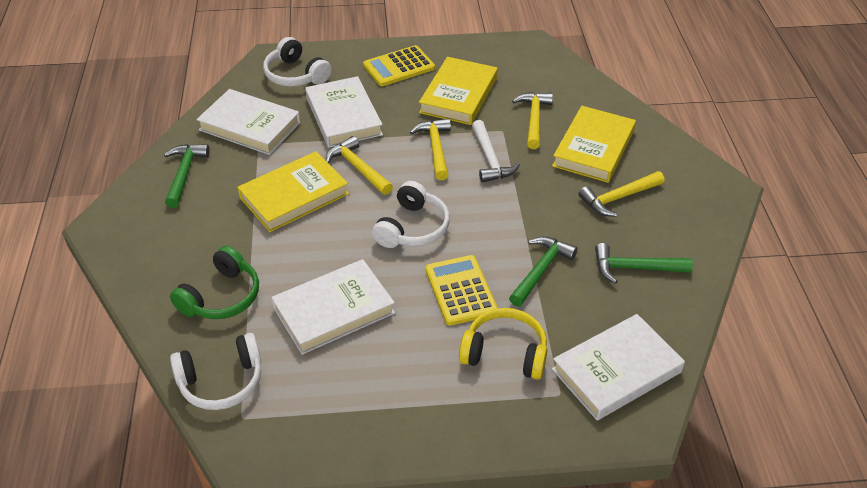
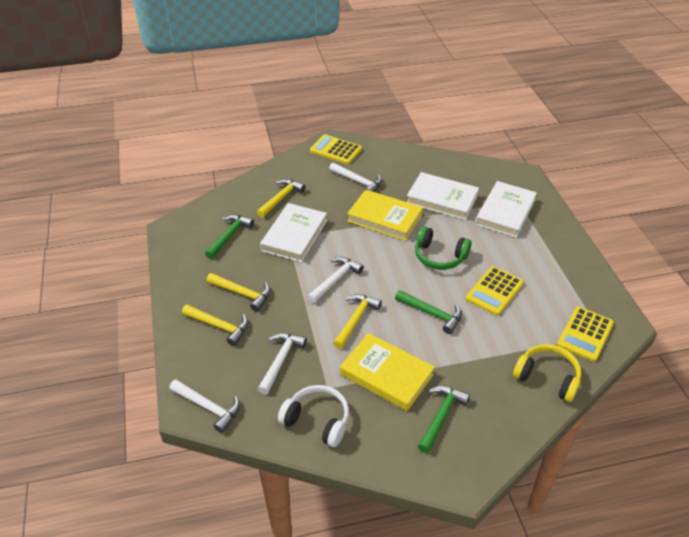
white book: 4 -> 3
white hammer: 1 -> 4
white headphones: 3 -> 1
yellow book: 3 -> 2
yellow calculator: 2 -> 3

